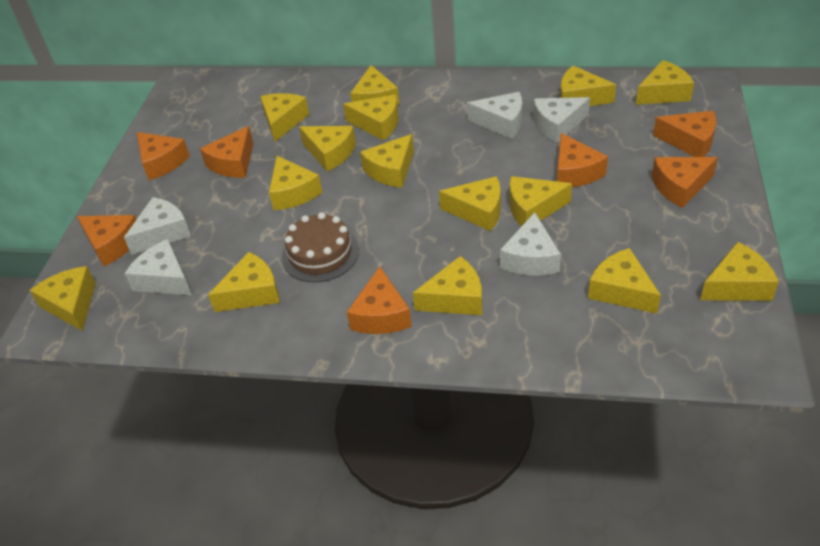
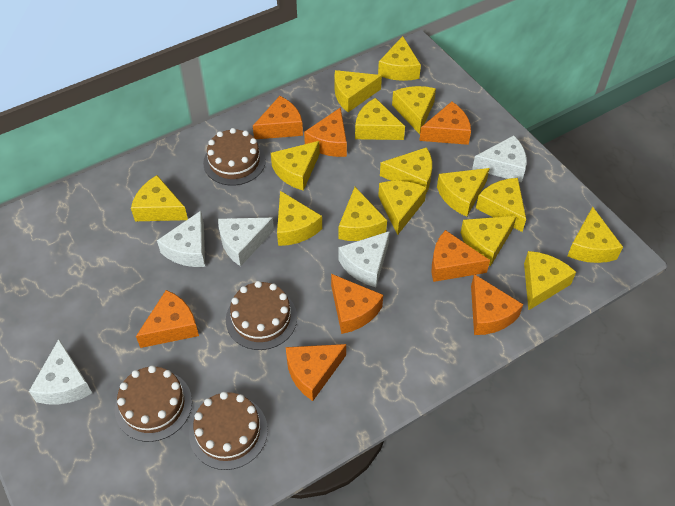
brown cake: 1 -> 4
orange cheese: 7 -> 8

